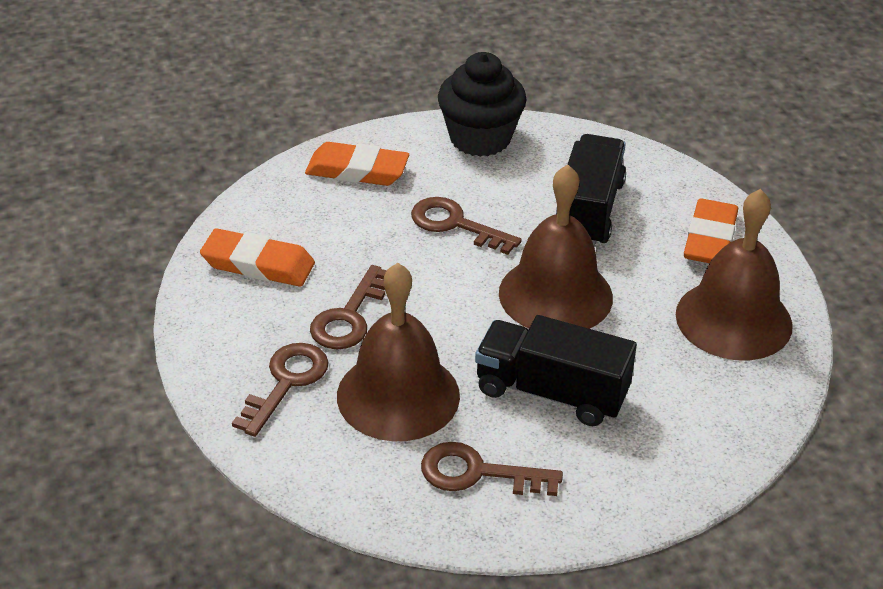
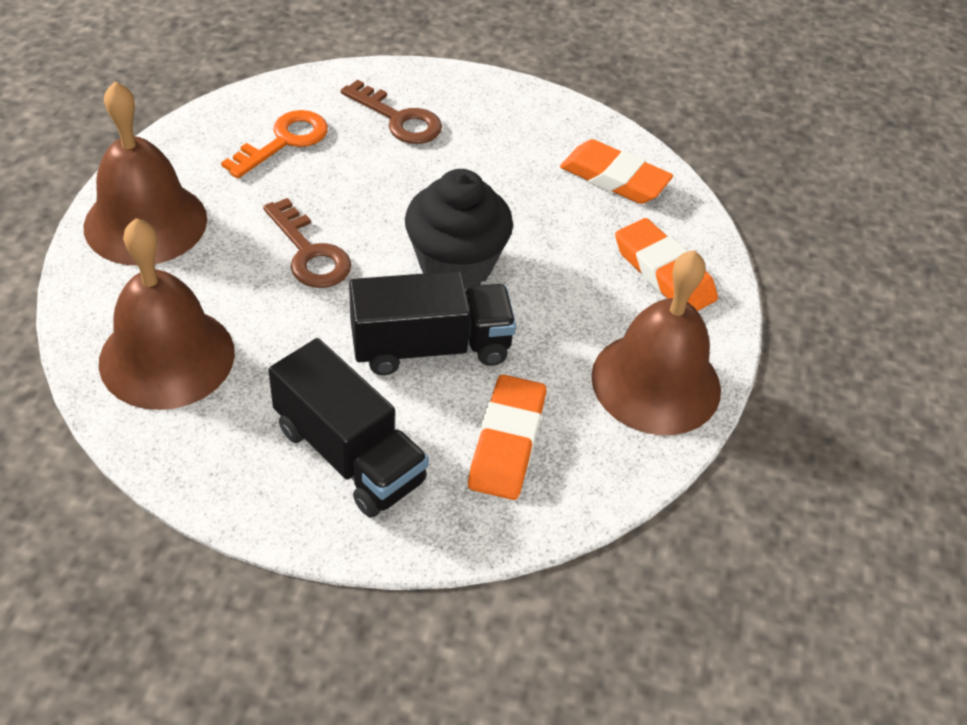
brown key: 4 -> 2
orange key: 0 -> 1

